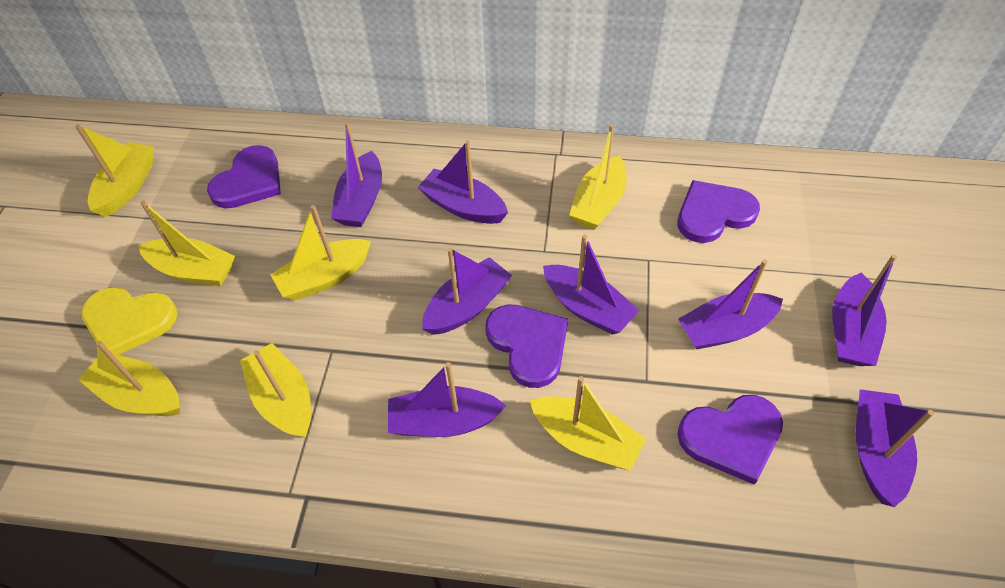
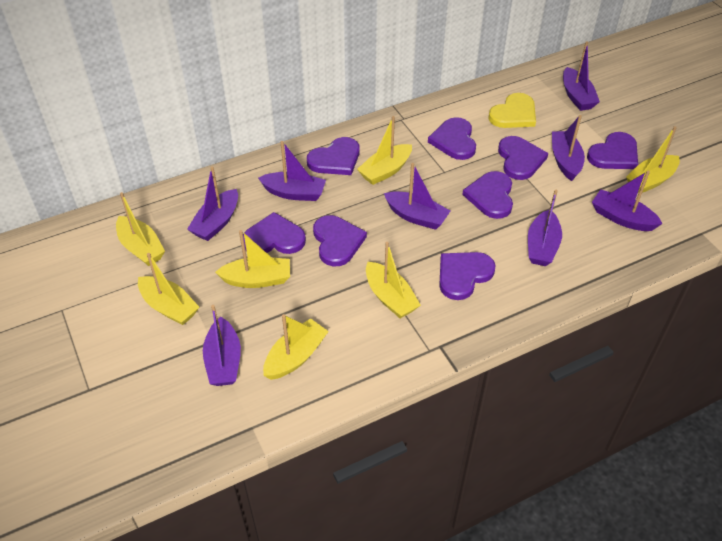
purple heart: 4 -> 8

